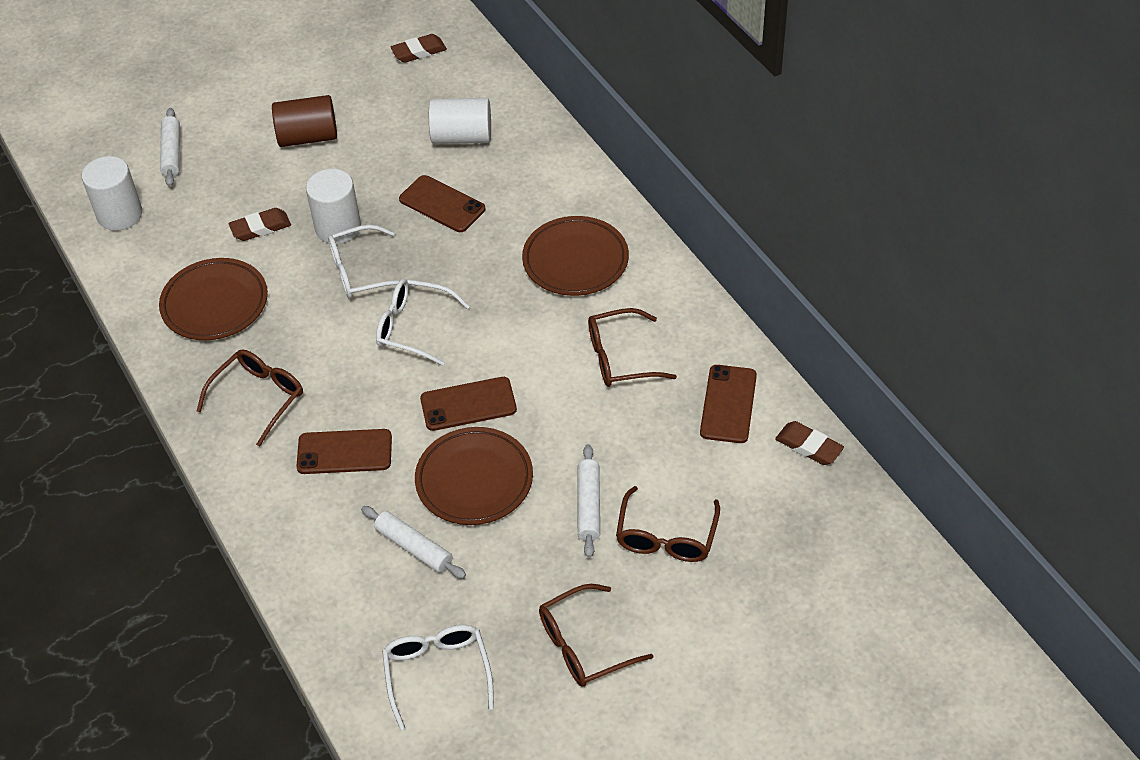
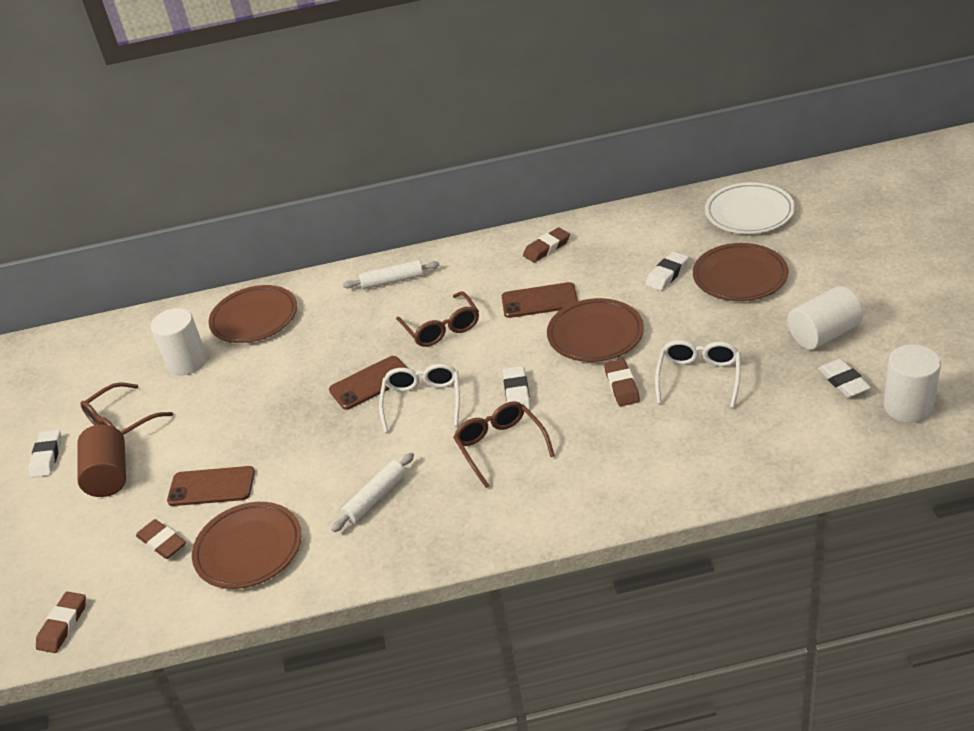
brown eraser: 3 -> 4
brown glasses: 4 -> 3
brown phone: 4 -> 3
brown plate: 3 -> 4
white eraser: 0 -> 4
white glasses: 3 -> 2
white plate: 0 -> 1
white rolling pin: 3 -> 2

